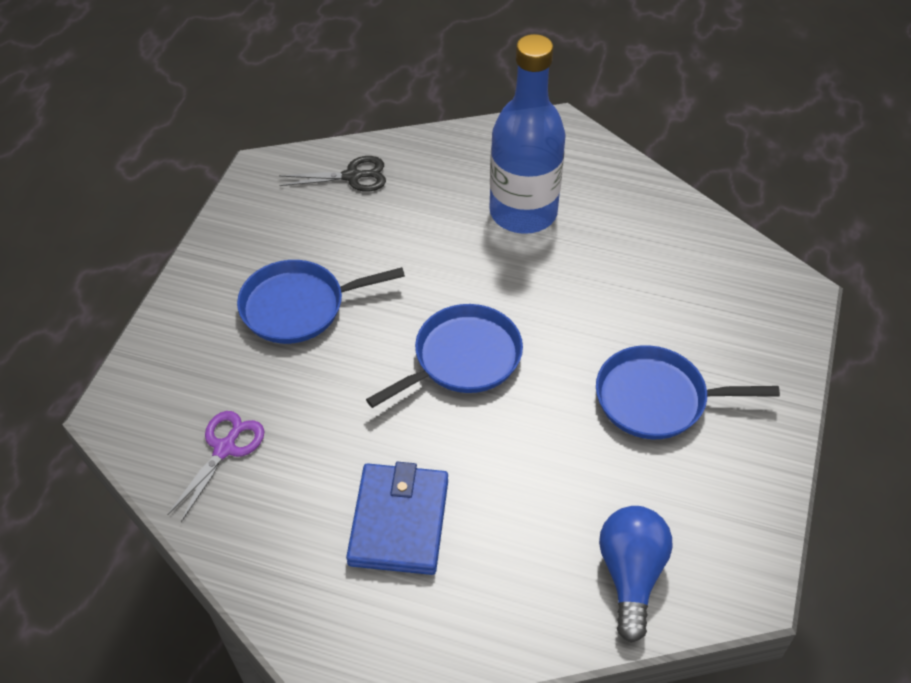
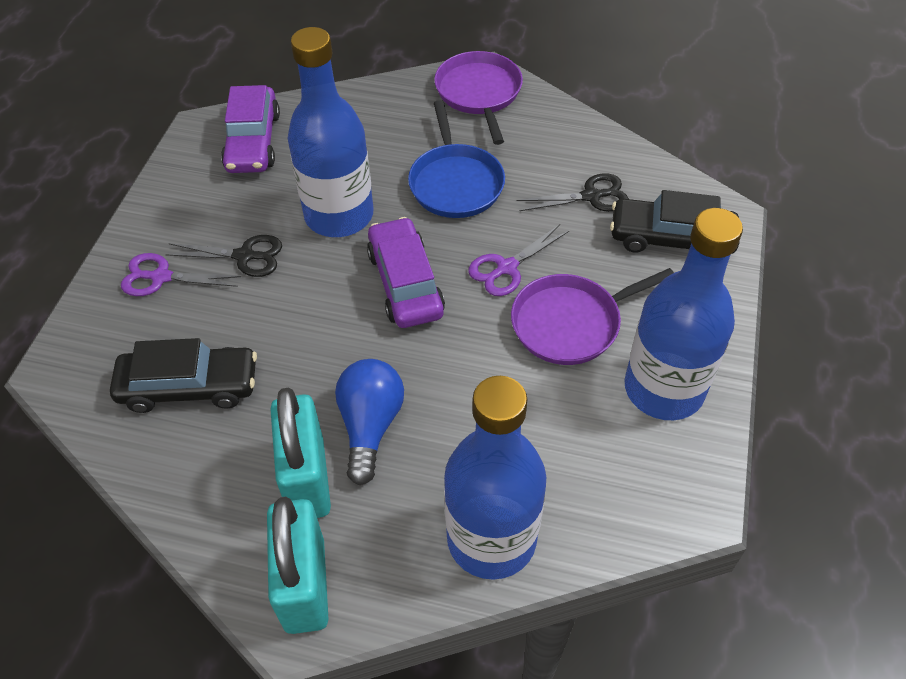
black car: 0 -> 2
black scissors: 1 -> 2
blue bottle: 1 -> 3
blue pan: 3 -> 1
blue wallet: 1 -> 0
purple car: 0 -> 2
purple pan: 0 -> 2
purple scissors: 1 -> 2
turquoise padlock: 0 -> 2

